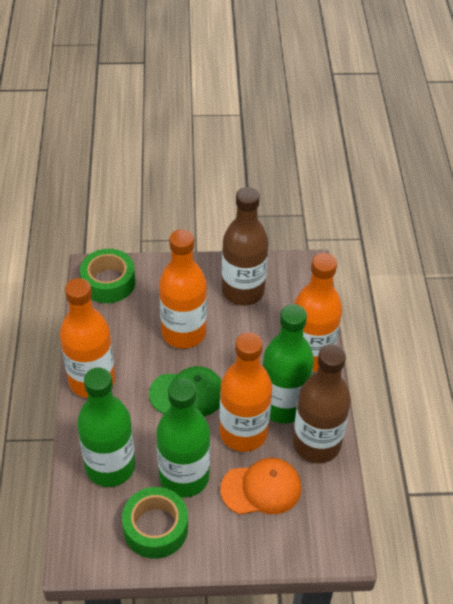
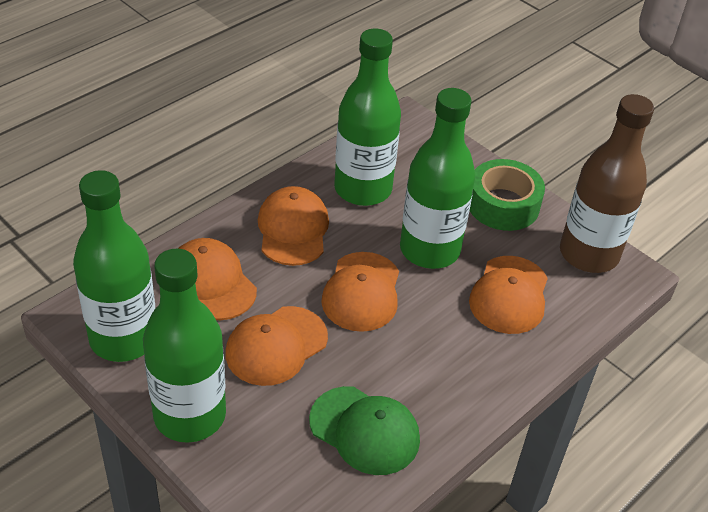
brown bottle: 2 -> 1
green bottle: 3 -> 4
green tape: 2 -> 1
orange bottle: 4 -> 0
orange cap: 1 -> 5

